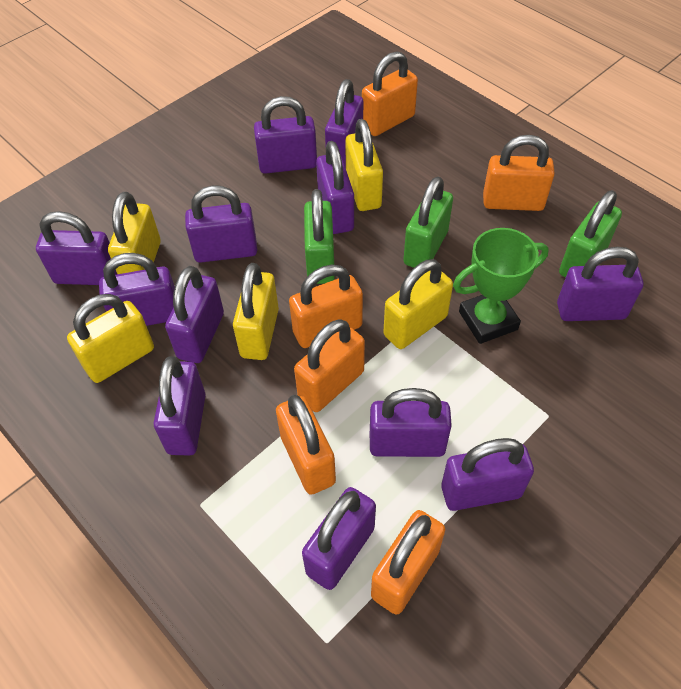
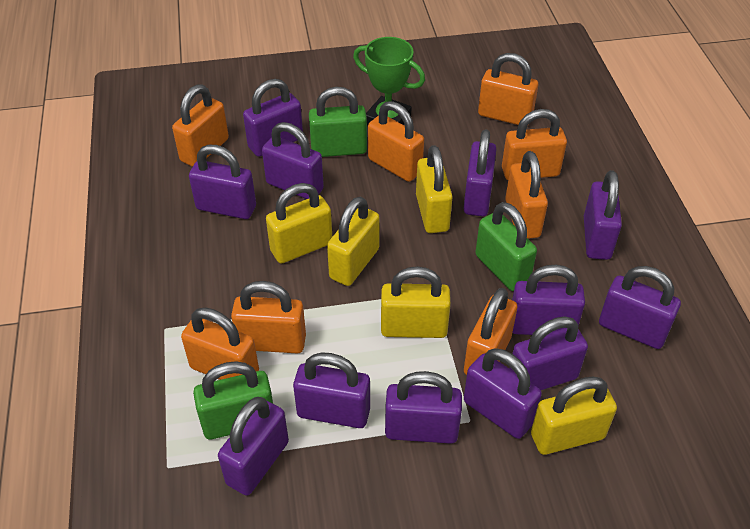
orange padlock: 6 -> 8

